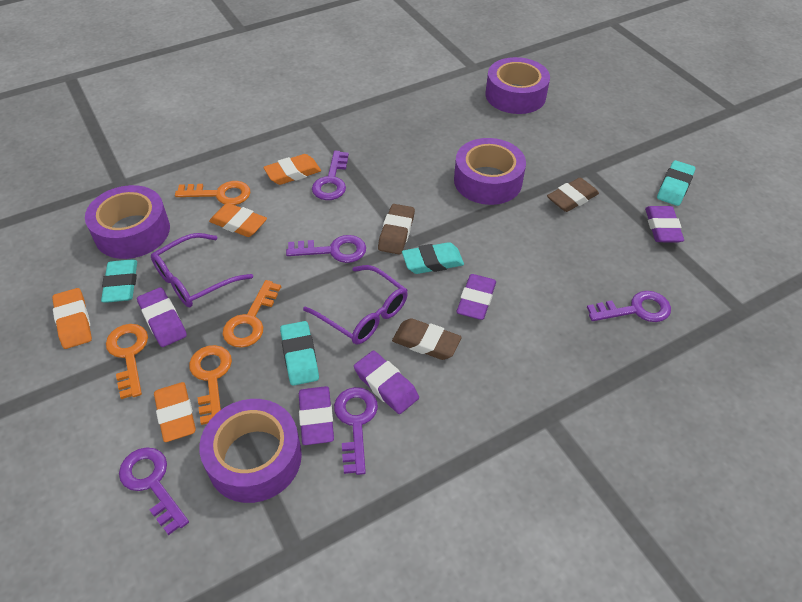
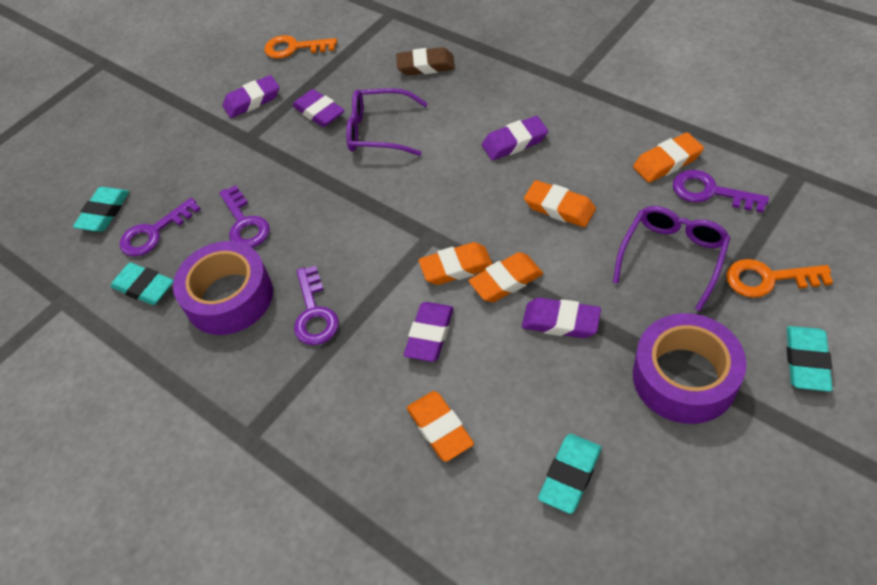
brown eraser: 3 -> 1
orange eraser: 4 -> 5
orange key: 4 -> 2
purple key: 5 -> 4
purple tape: 4 -> 2

